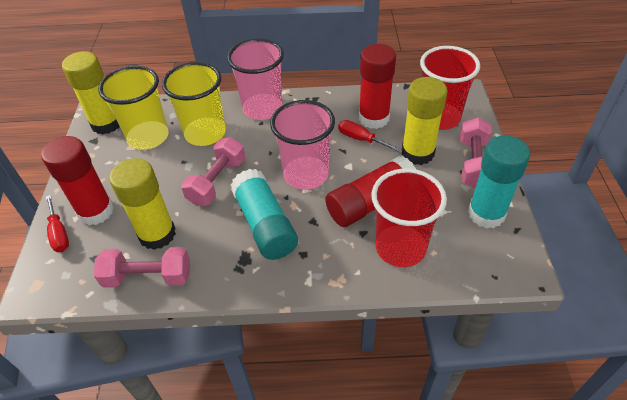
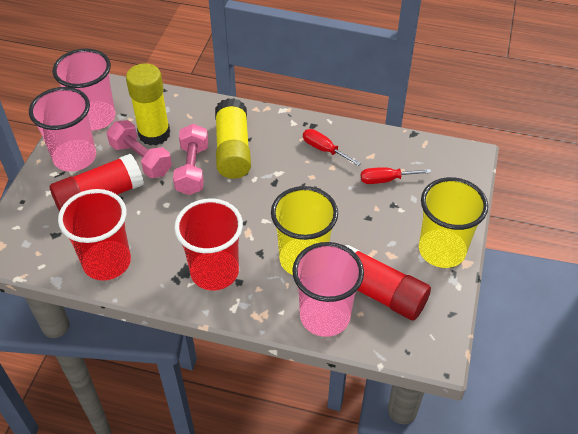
pink cup: 2 -> 3
pink dumbbell: 3 -> 2
red glue stick: 3 -> 2
turquoise glue stick: 2 -> 0
yellow glue stick: 3 -> 2

